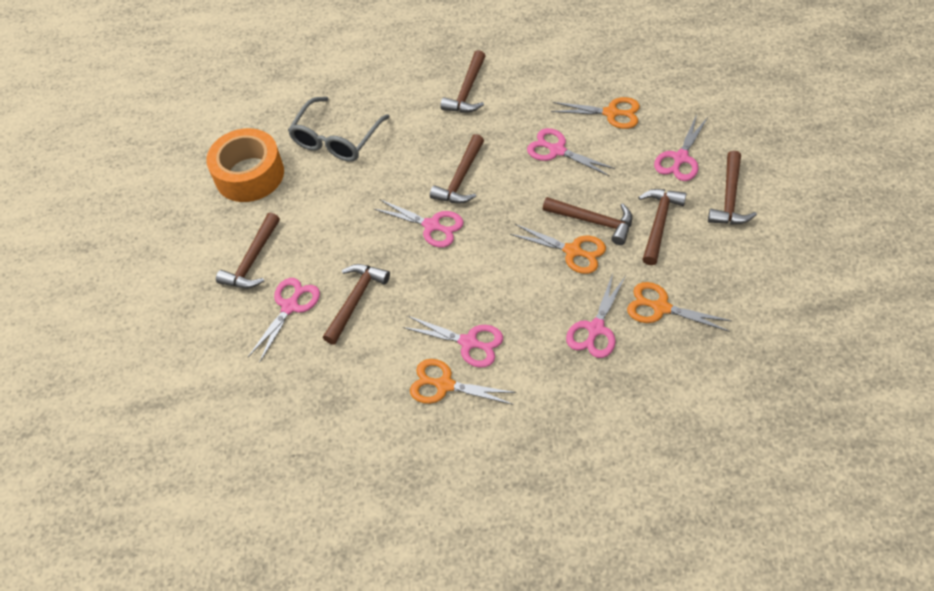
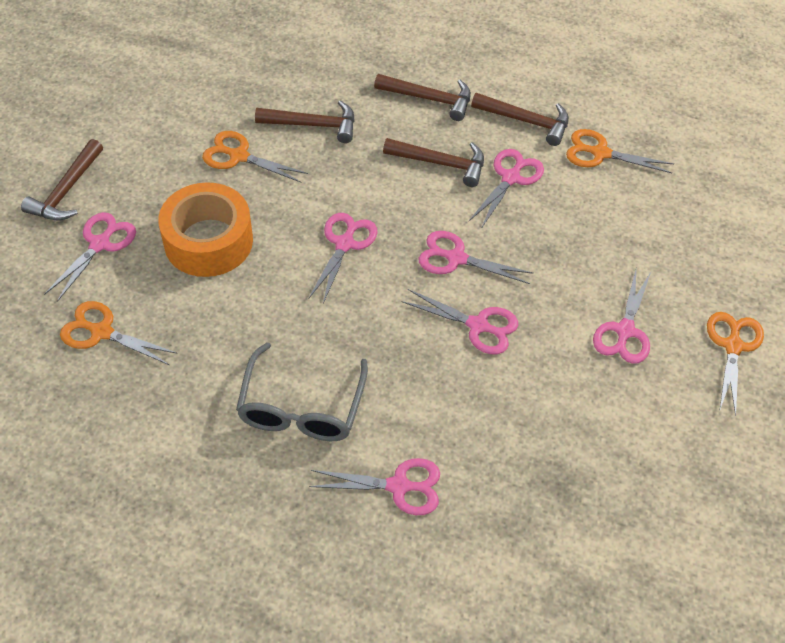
brown hammer: 7 -> 5
pink scissors: 6 -> 7

